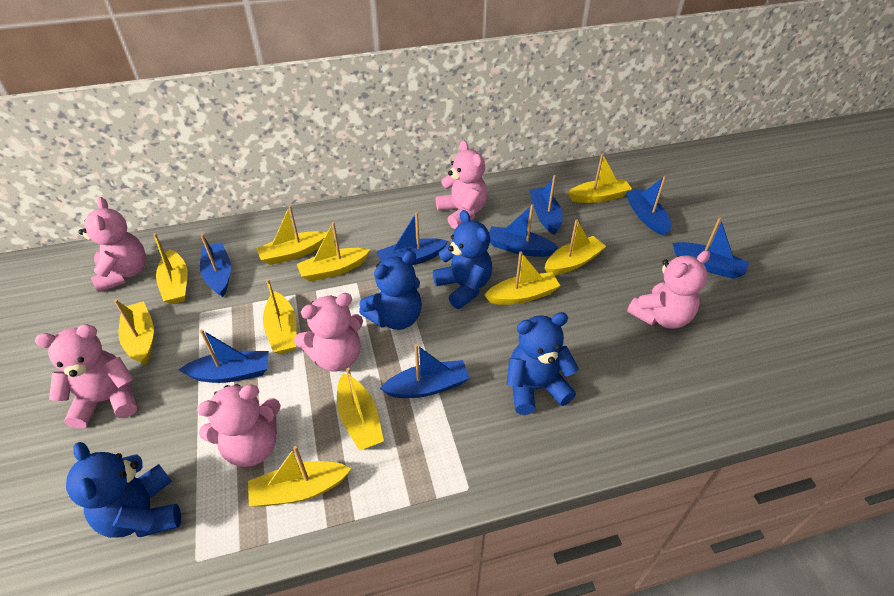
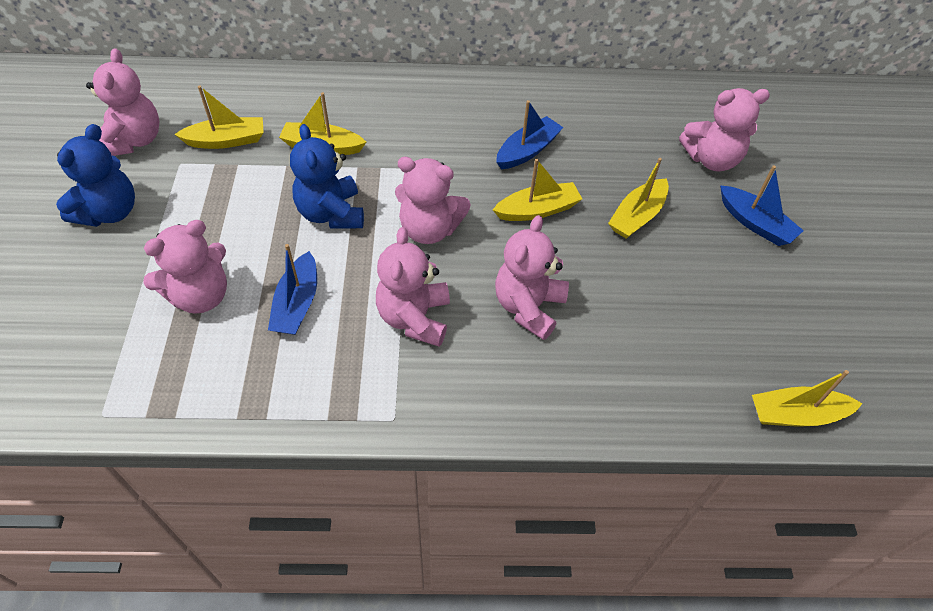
blue boat: 8 -> 3
blue teddy bear: 4 -> 2
yellow boat: 10 -> 5

